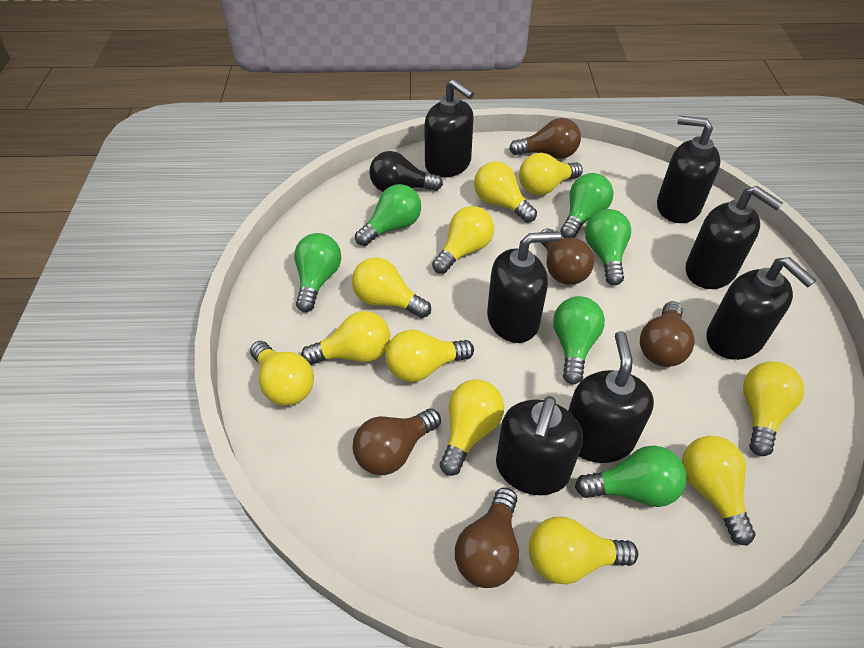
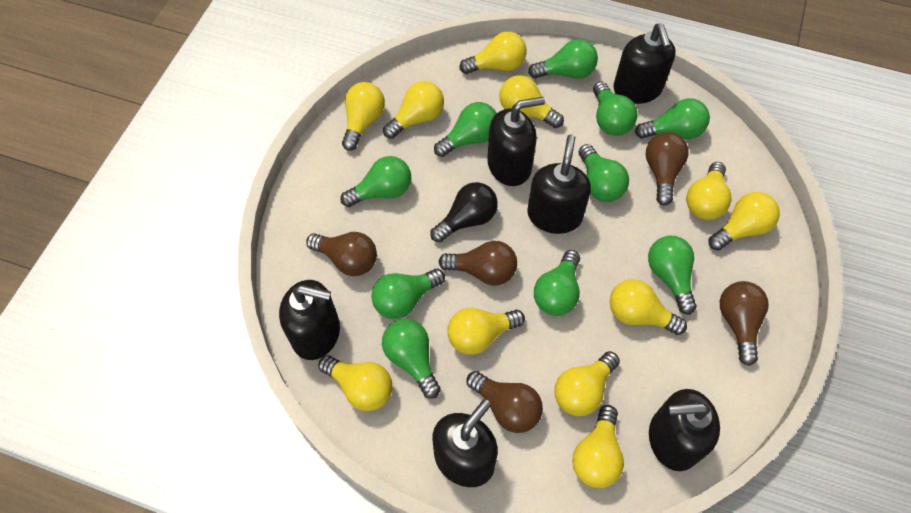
black soap dispenser: 7 -> 6
green light bulb: 6 -> 10

